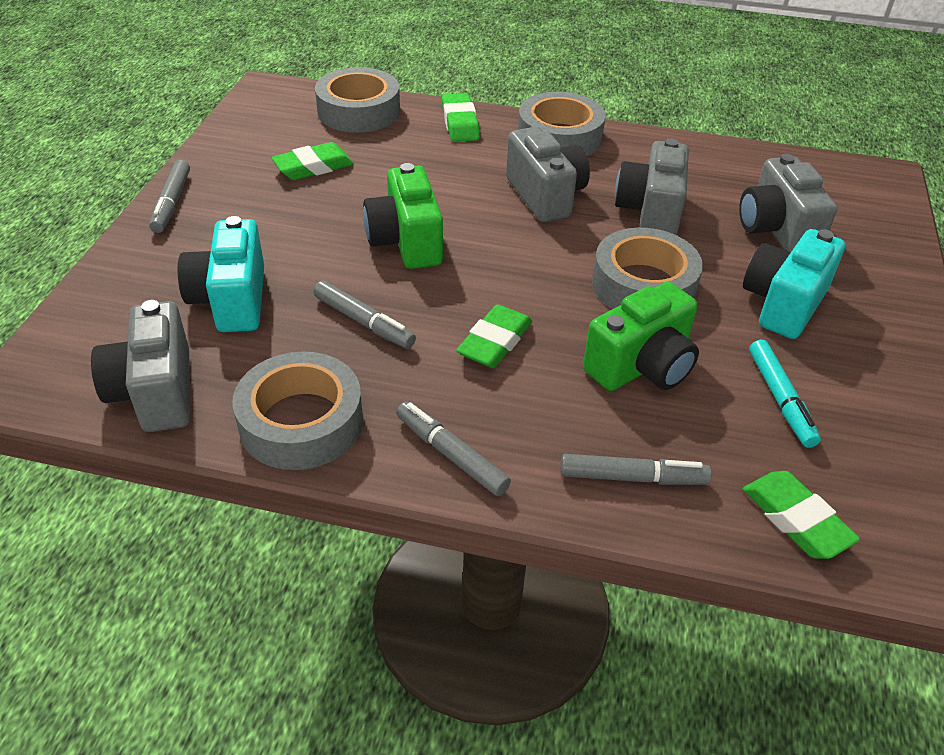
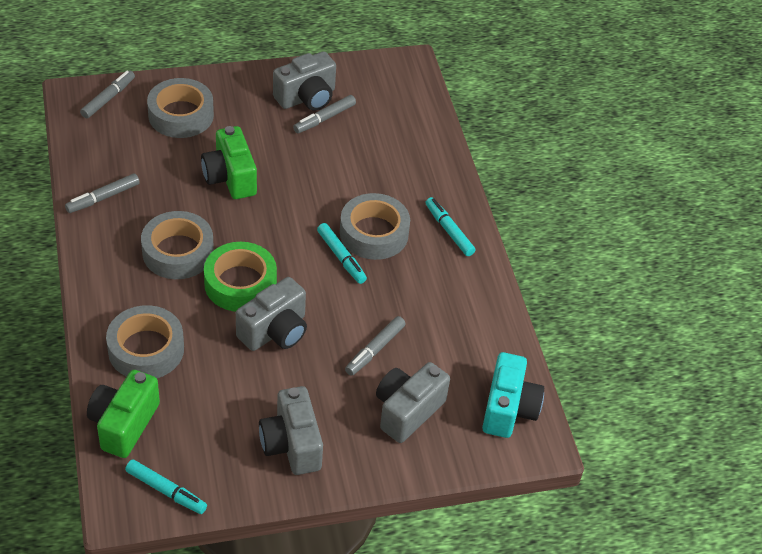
green eraser: 4 -> 0
green tape: 0 -> 1
turquoise camera: 2 -> 1
turquoise marker: 1 -> 3

